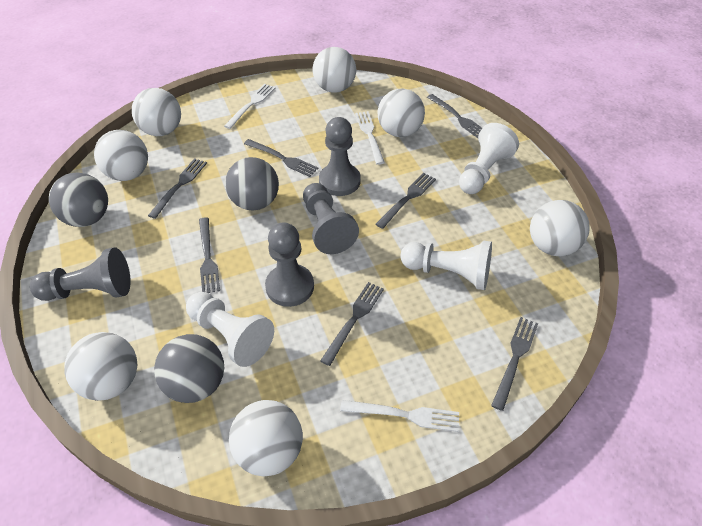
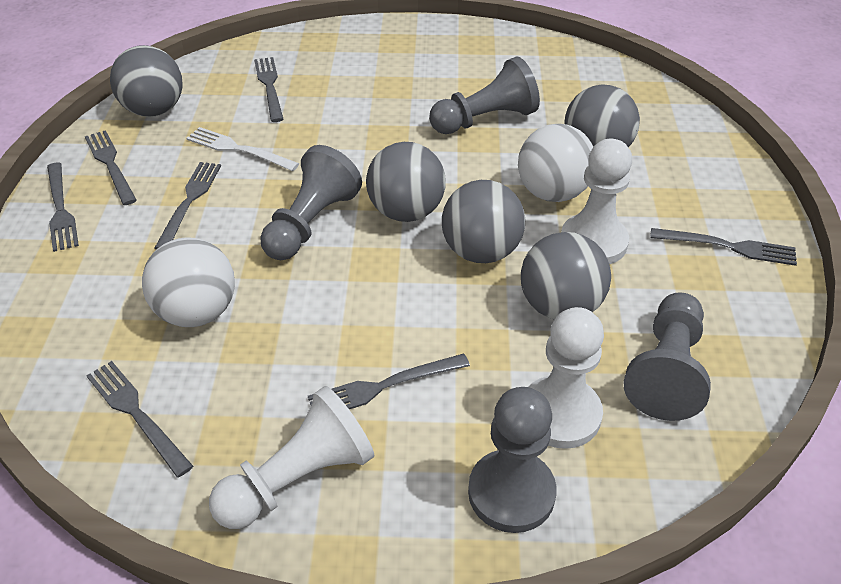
grey ball: 3 -> 5
white ball: 7 -> 2
white fork: 3 -> 1

